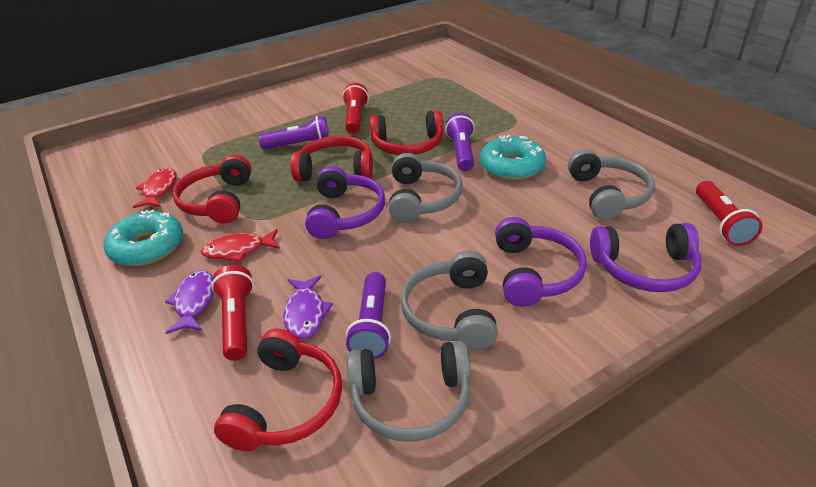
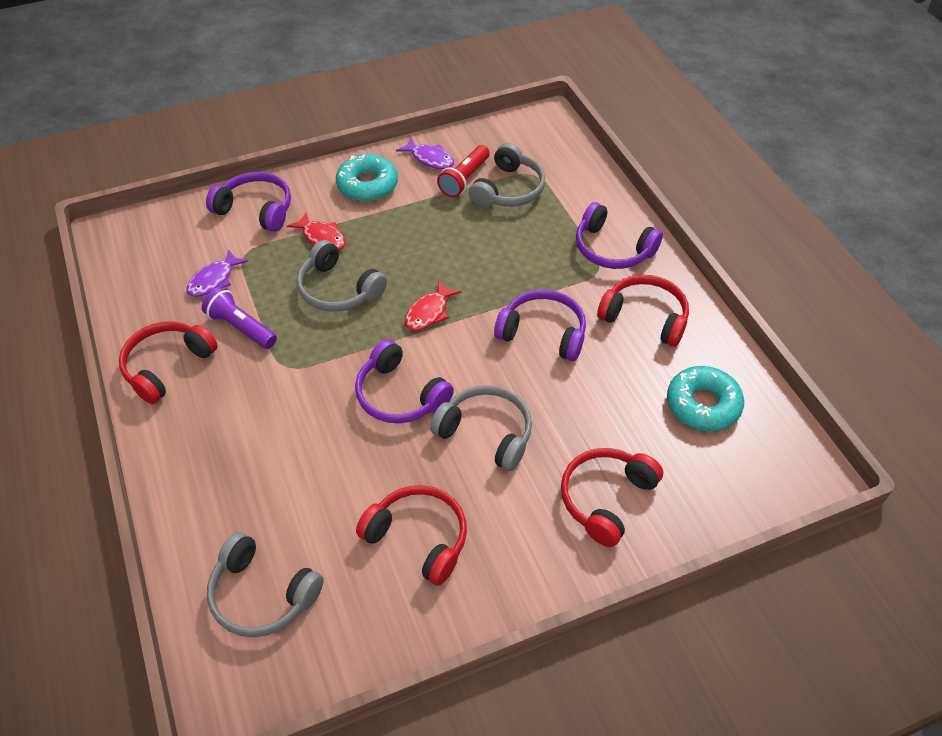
purple flashlight: 3 -> 1
purple headphones: 3 -> 4
red flashlight: 3 -> 1

